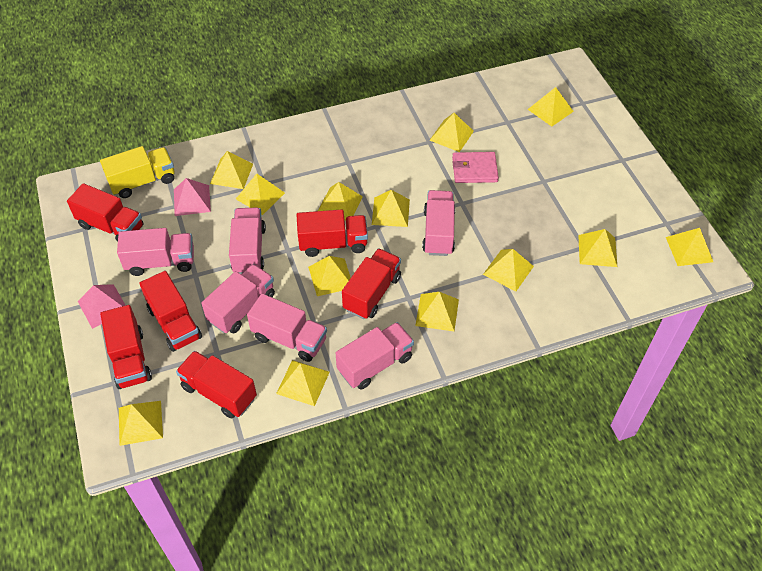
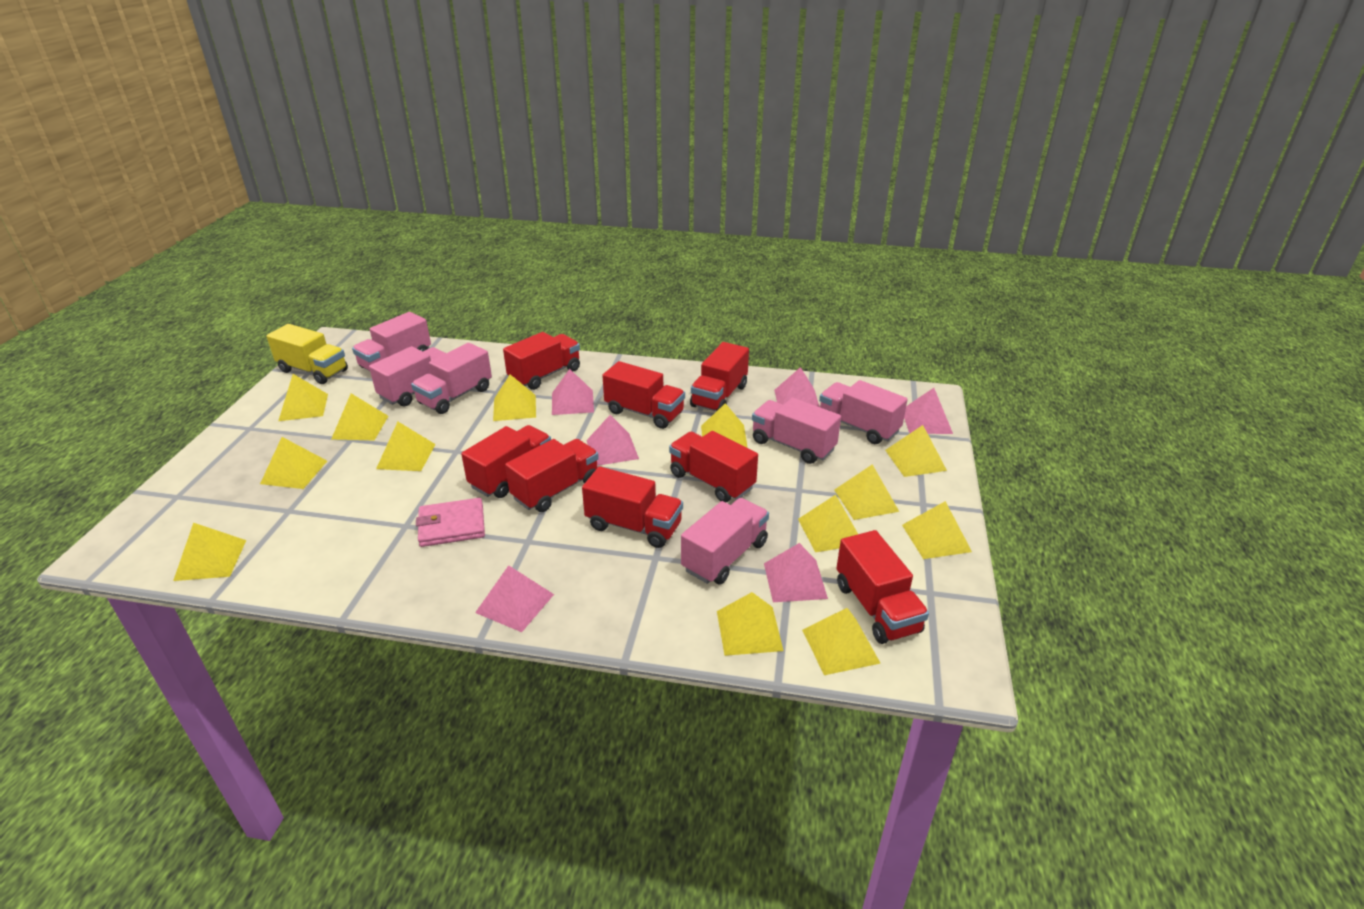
pink pyramid: 2 -> 6
red truck: 6 -> 8

